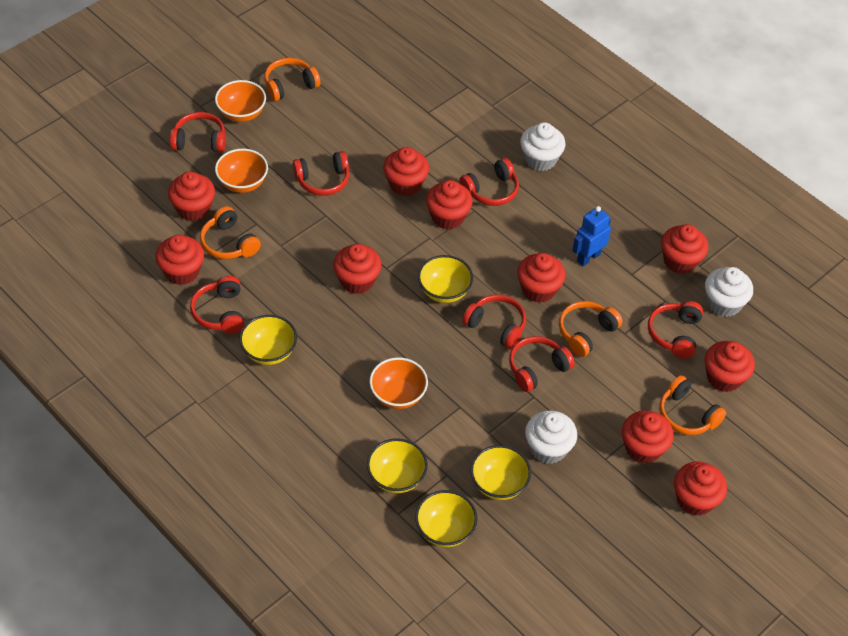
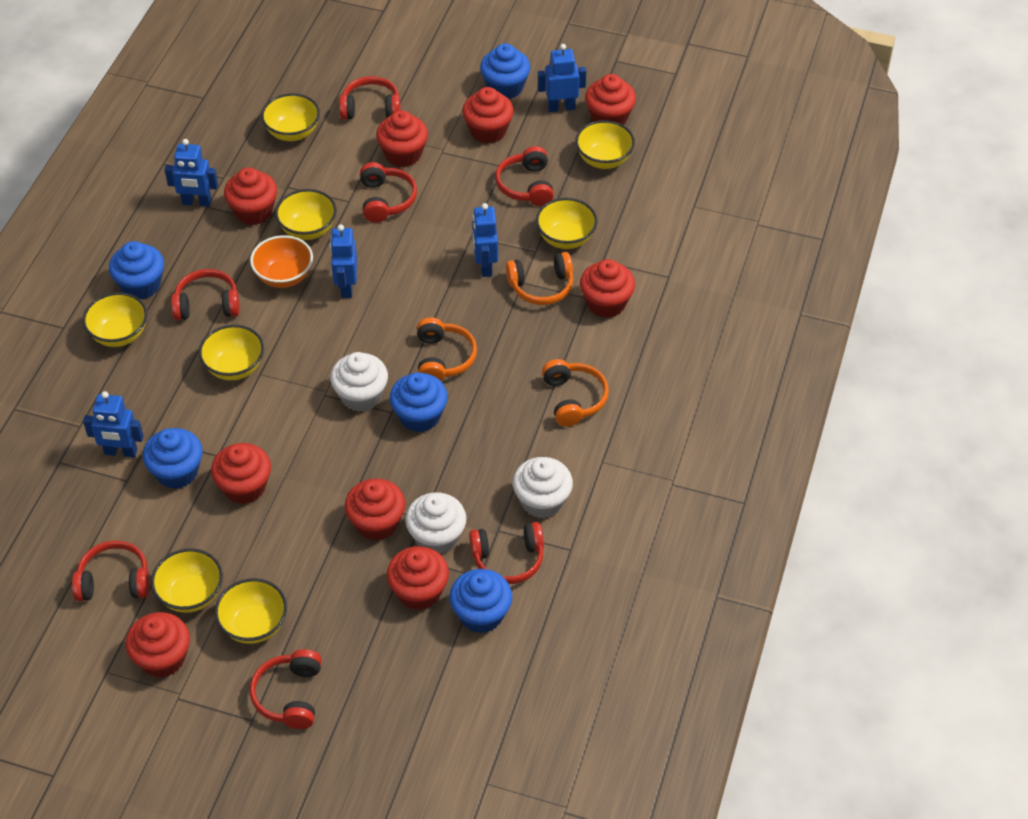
blue cupcake: 0 -> 5
blue robot: 1 -> 5
orange bowl: 3 -> 1
orange headphones: 4 -> 3
red cupcake: 10 -> 9
yellow bowl: 5 -> 8

